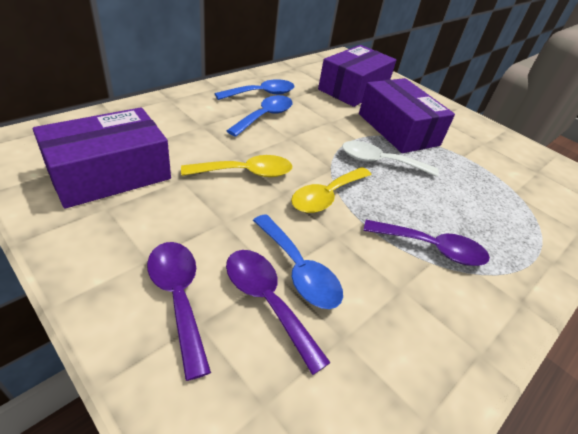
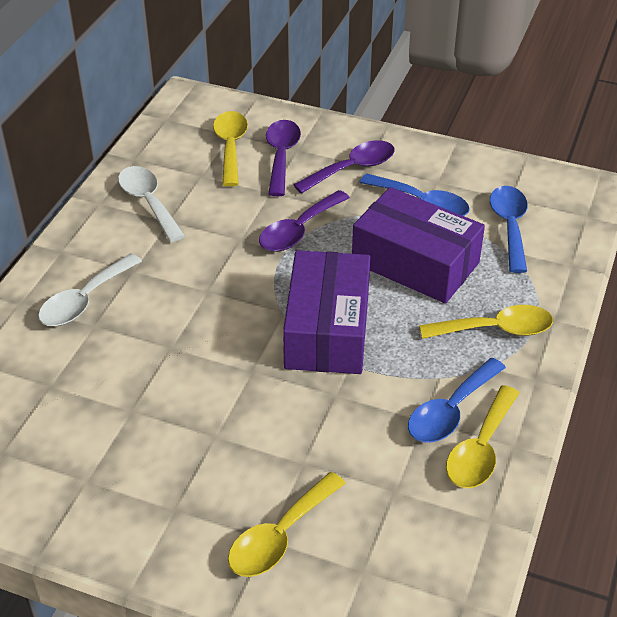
purple box: 3 -> 2
white spoon: 1 -> 2
yellow spoon: 2 -> 4

